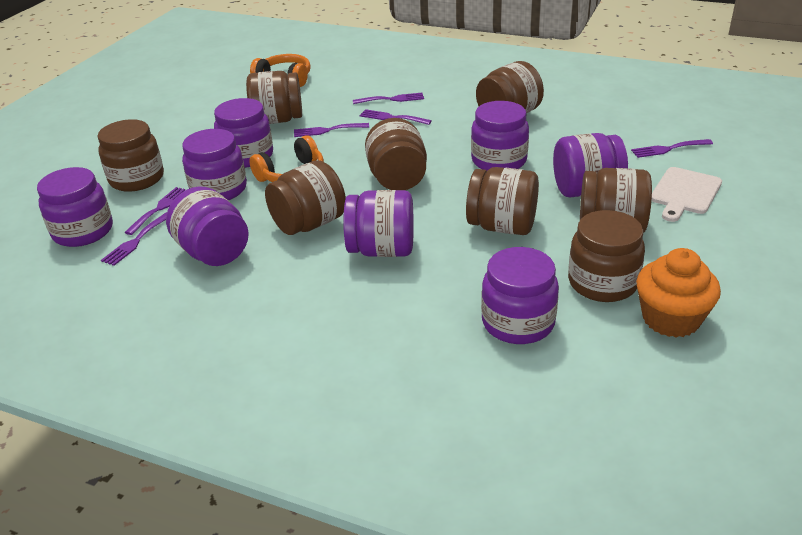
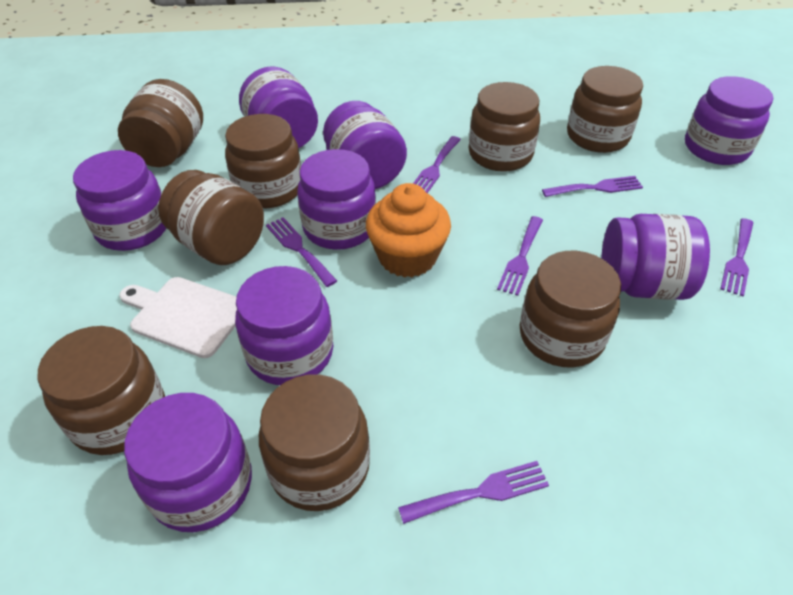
orange headphones: 2 -> 0

